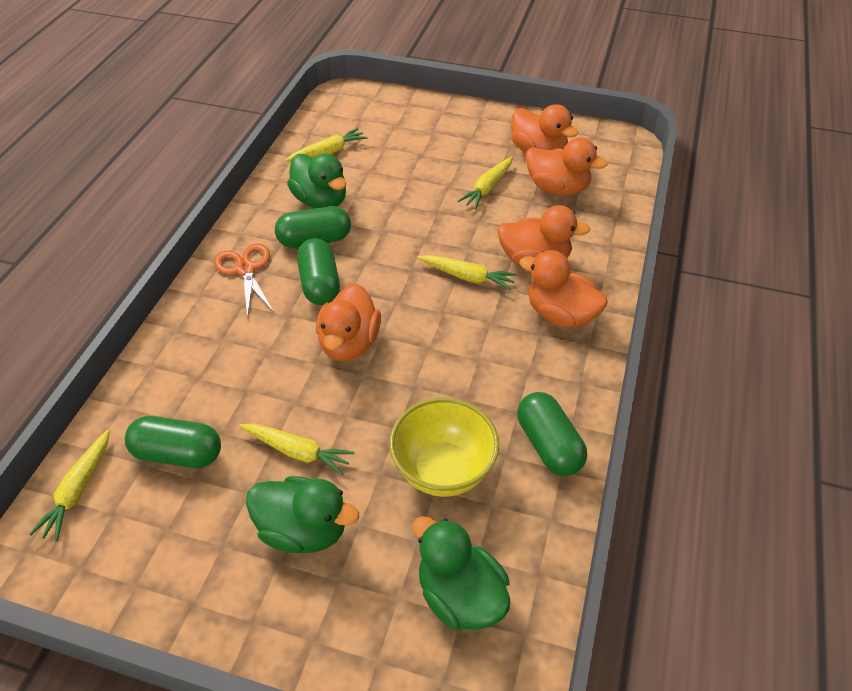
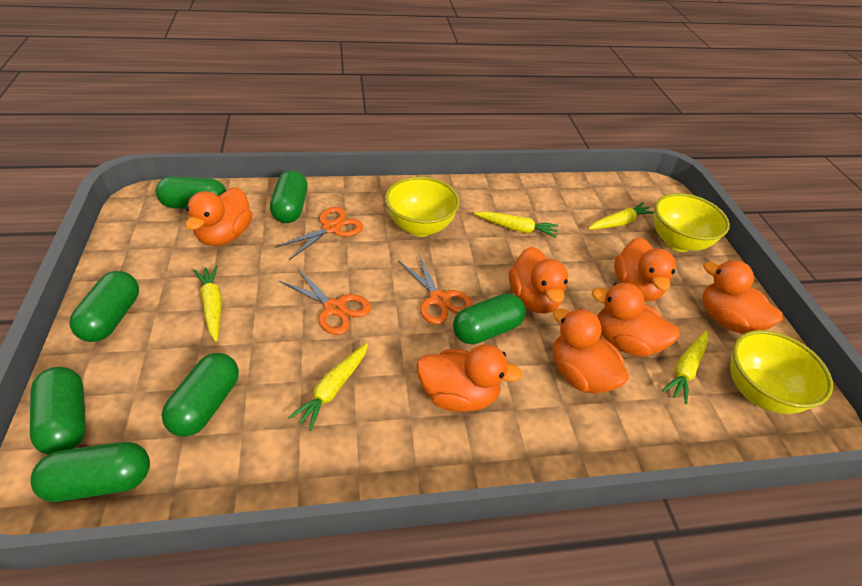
green capsule: 4 -> 7
green duck: 3 -> 0
orange duck: 5 -> 7
orange scissors: 1 -> 3
yellow bowl: 1 -> 3

